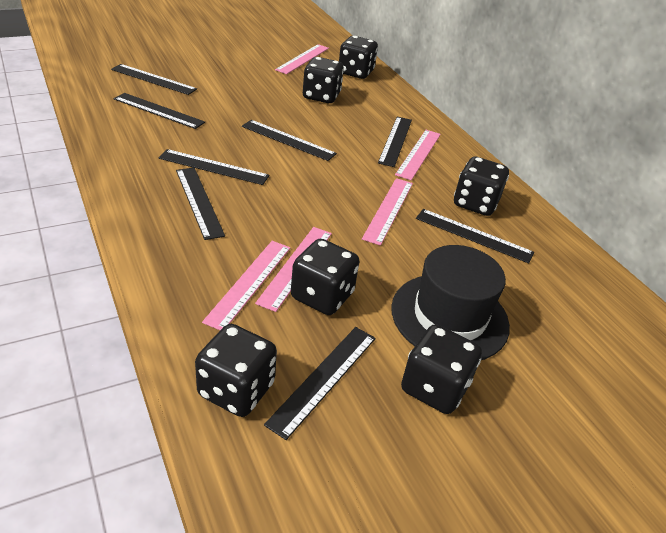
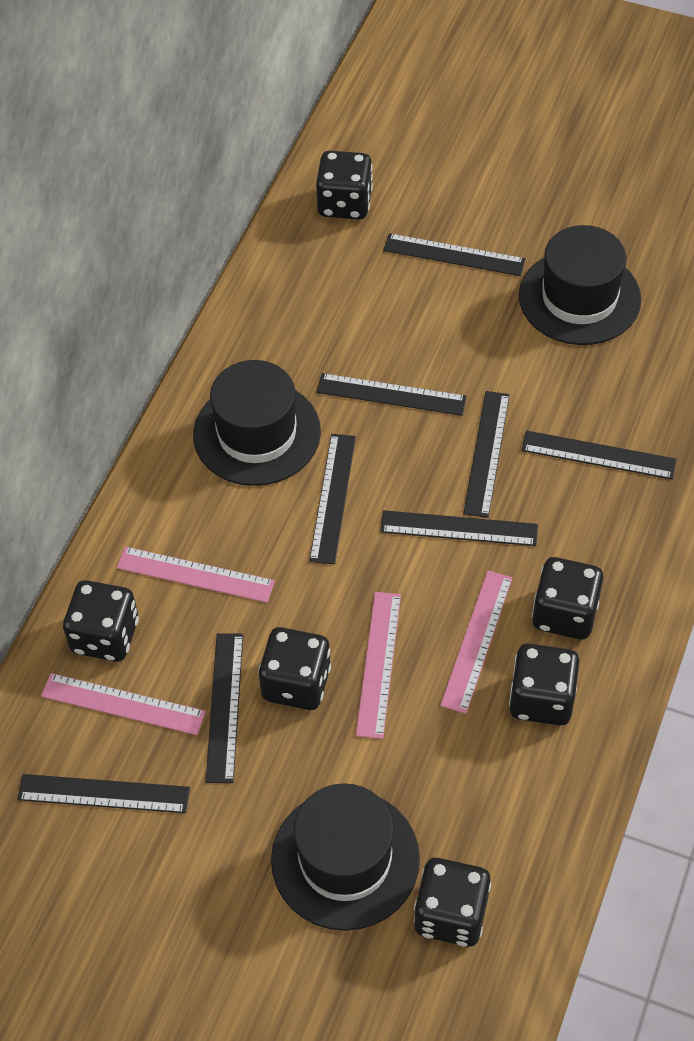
black hat: 1 -> 3
pink ruler: 5 -> 4

